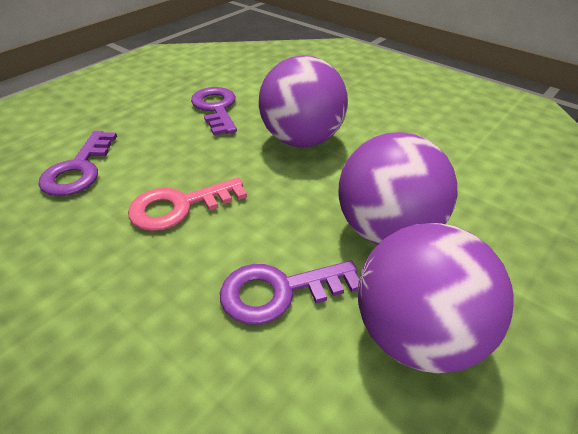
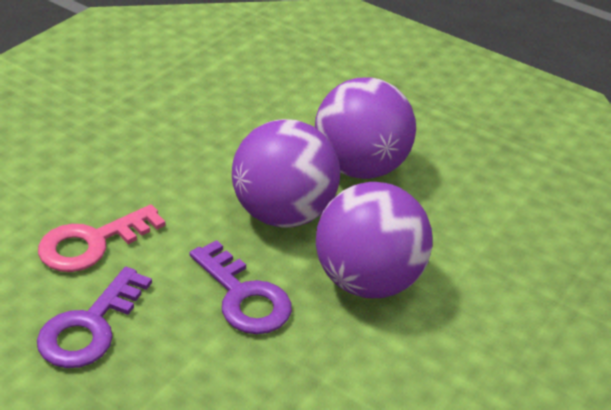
purple key: 3 -> 2

